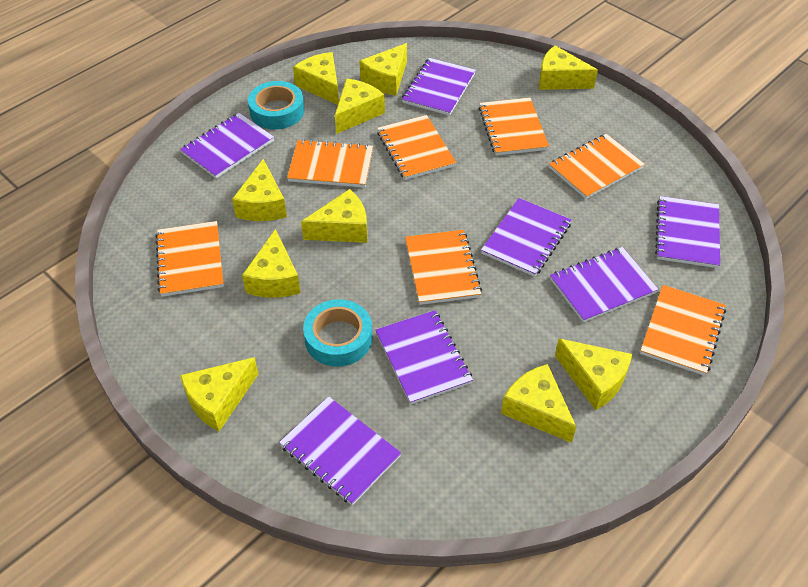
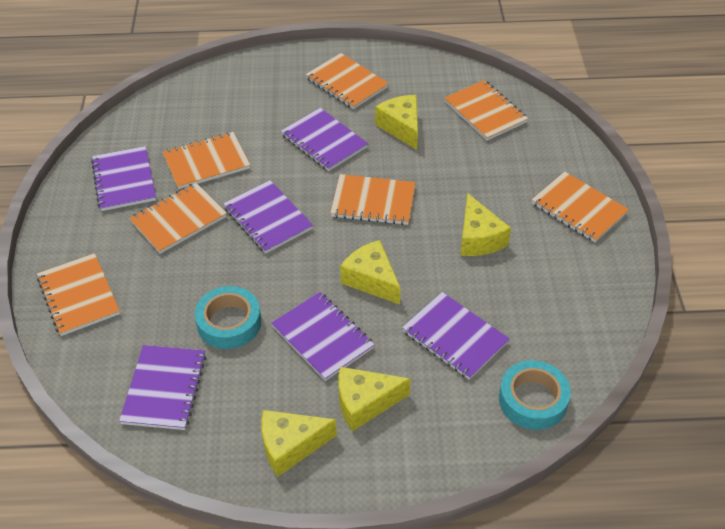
purple notebook: 7 -> 6
yellow cheese: 10 -> 5

